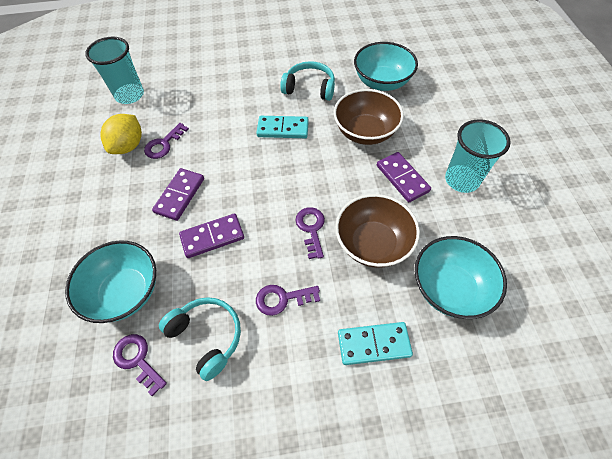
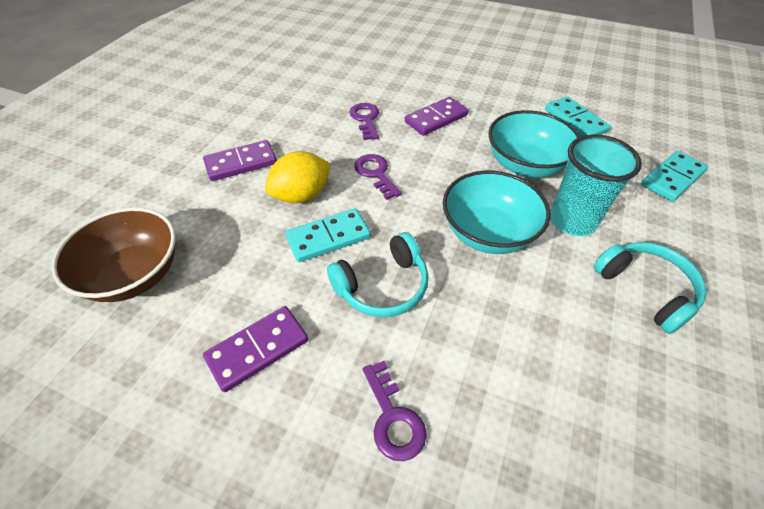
brown bowl: 2 -> 1
purple key: 4 -> 3
turquoise bowl: 3 -> 2
turquoise cup: 2 -> 1
turquoise domino: 2 -> 3

